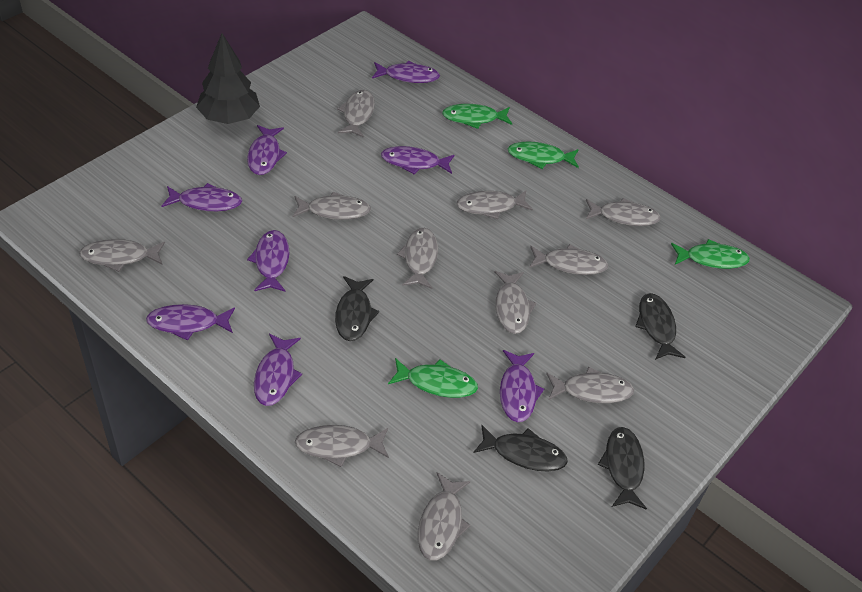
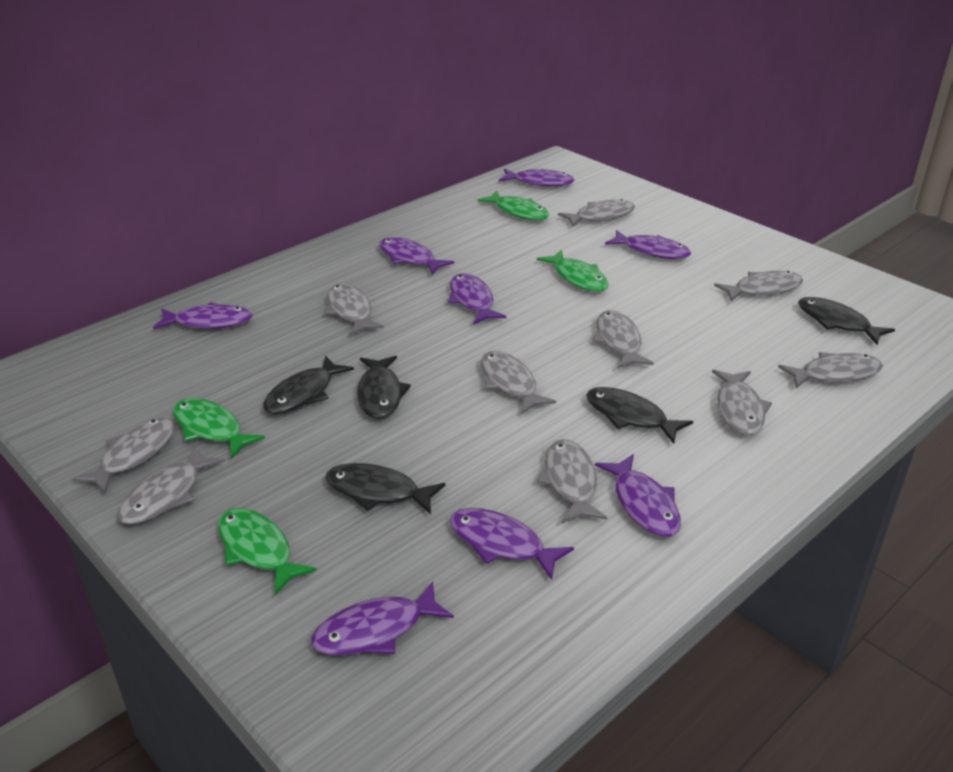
black fish: 4 -> 5
black tree: 1 -> 0
grey fish: 11 -> 10

